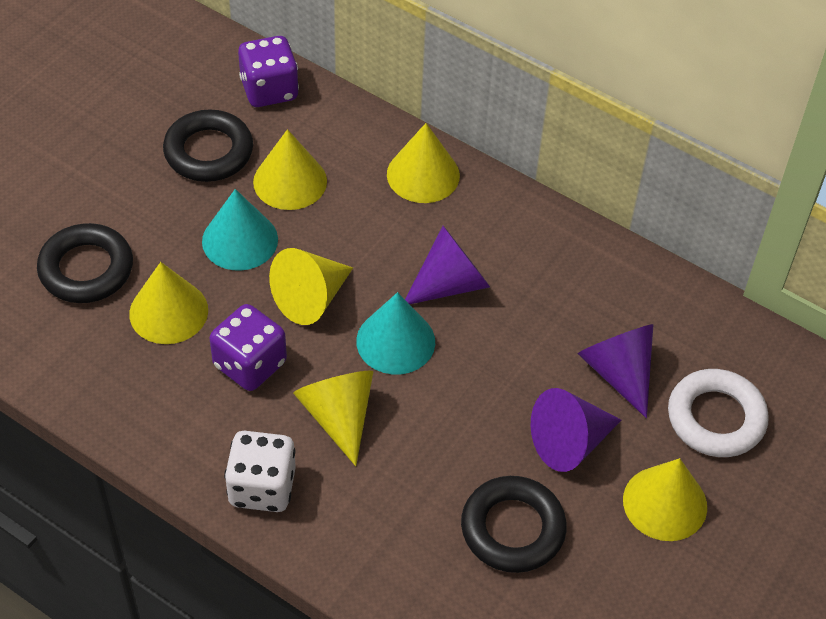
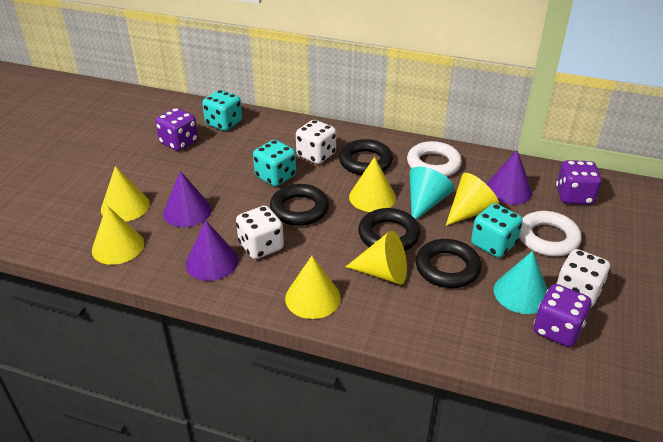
black ring: 3 -> 4
purple dice: 2 -> 3
turquoise dice: 0 -> 3
white dice: 1 -> 3
white ring: 1 -> 2

